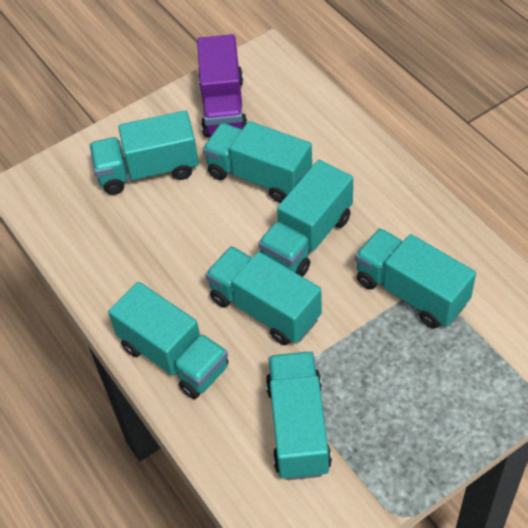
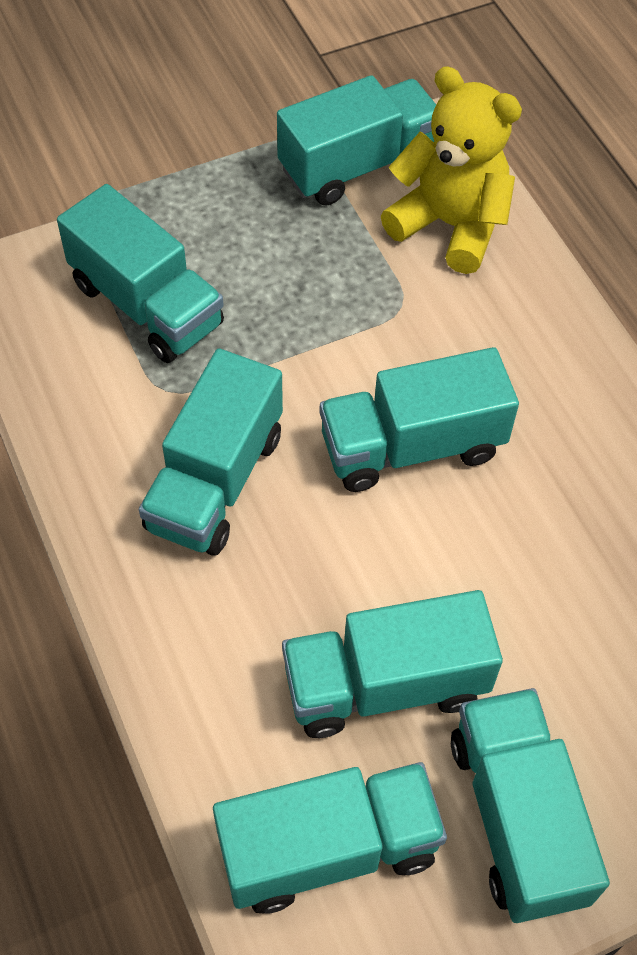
purple truck: 1 -> 0
yellow teddy bear: 0 -> 1

